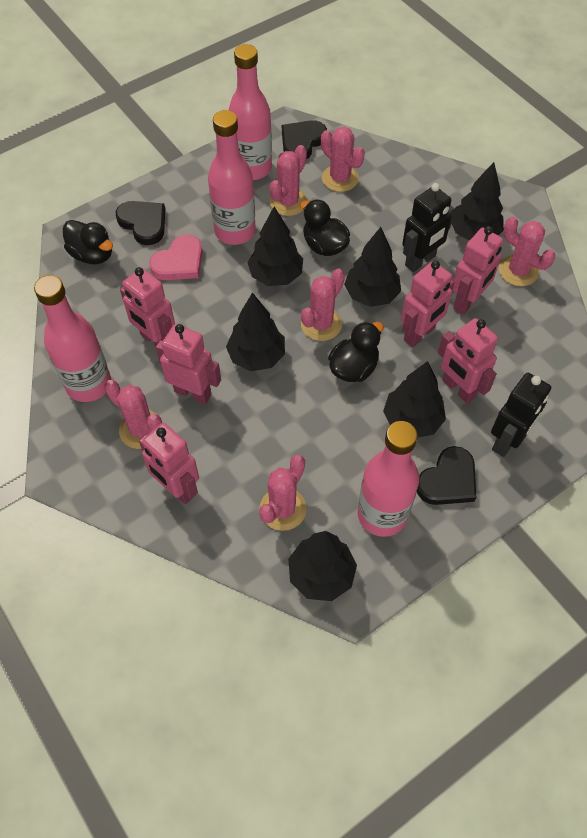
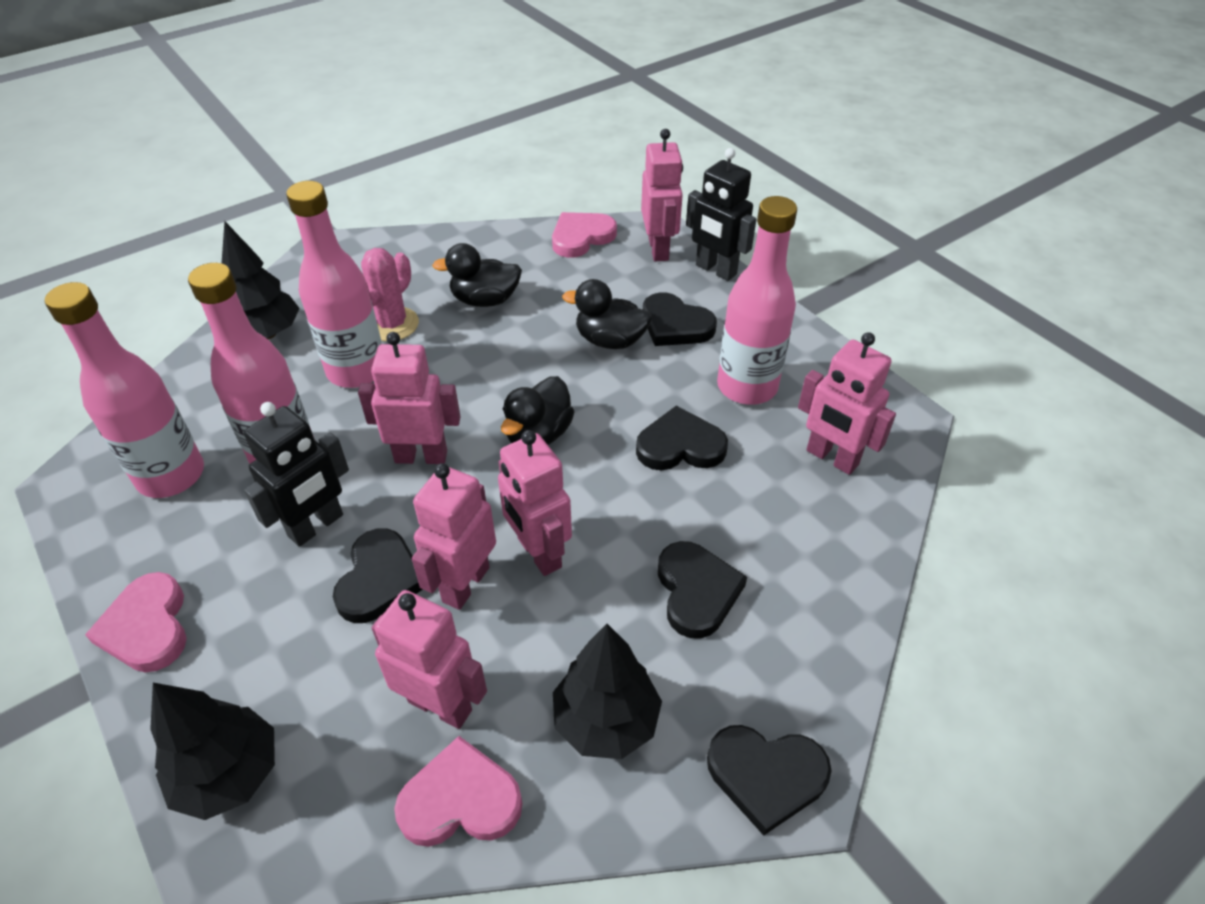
black heart: 3 -> 5
black tree: 6 -> 3
pink cactus: 6 -> 1
pink heart: 1 -> 3

